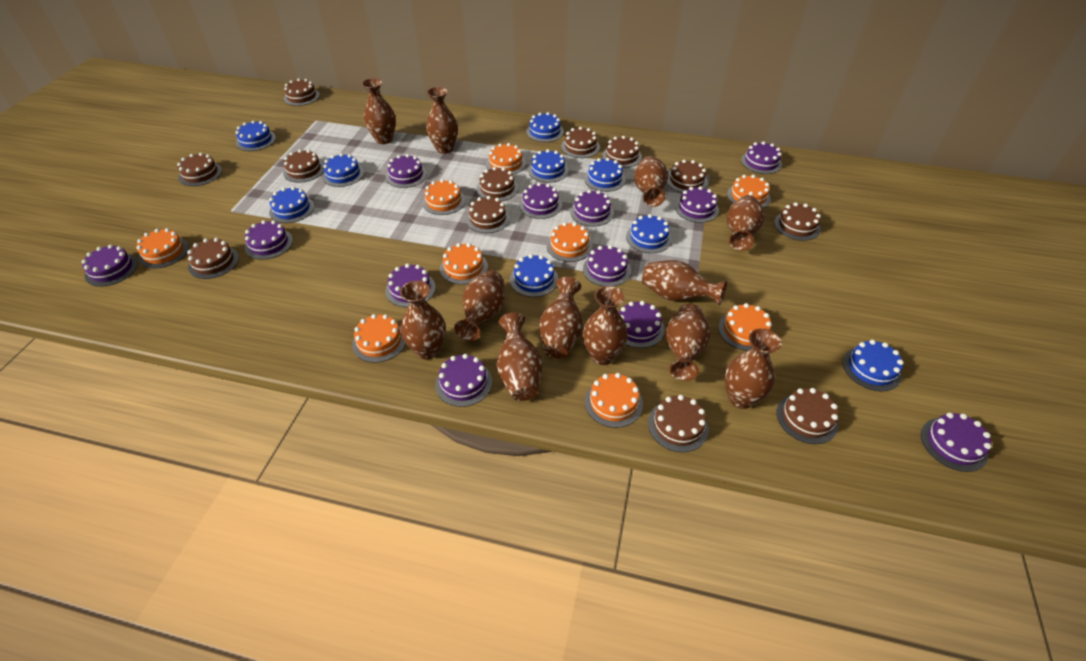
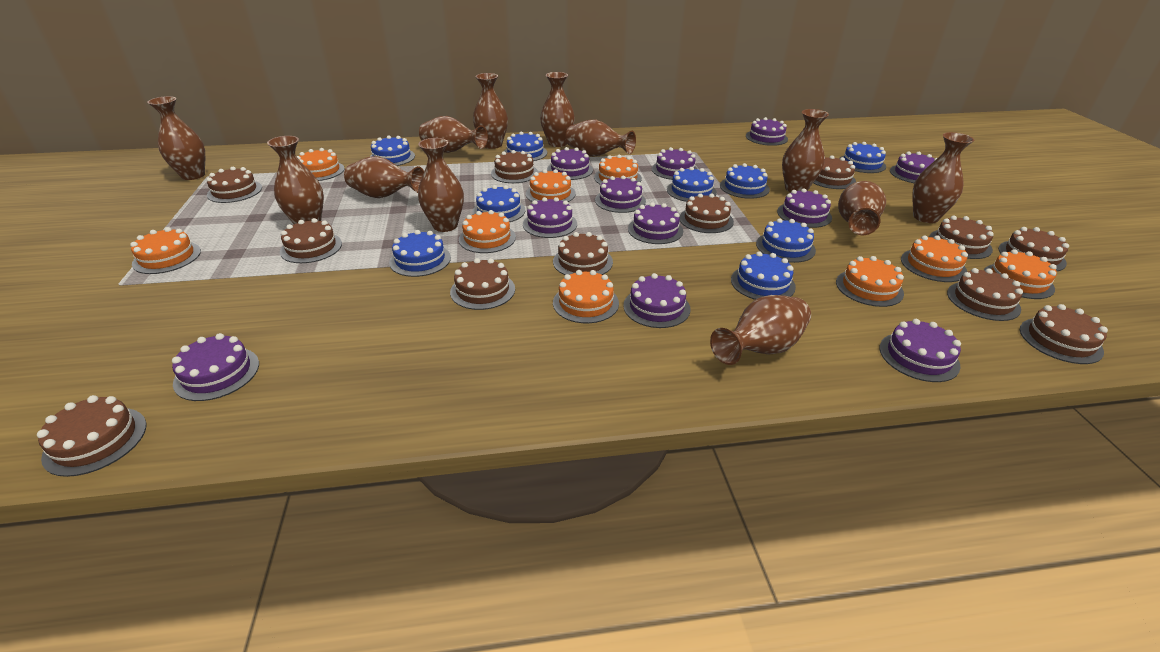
purple cake: 12 -> 11

